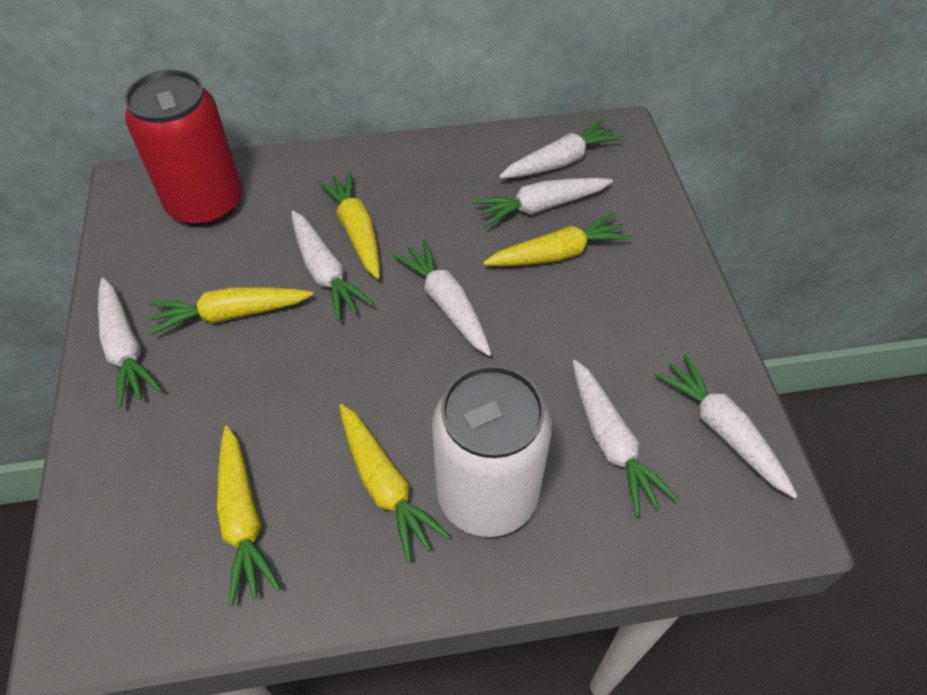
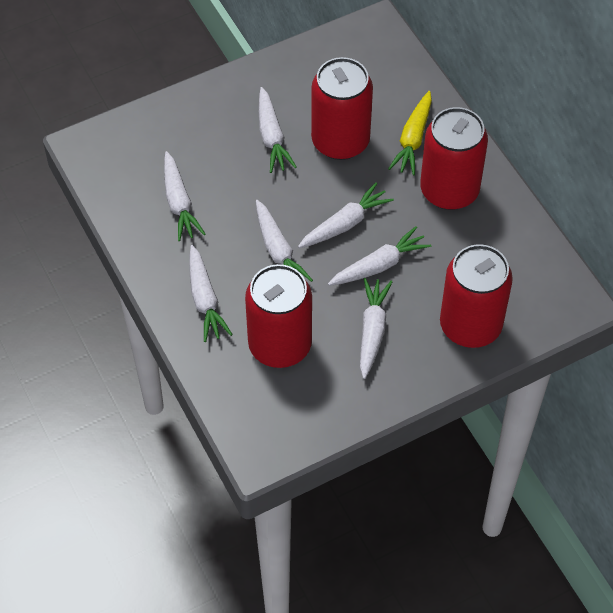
red can: 1 -> 4
white can: 1 -> 0
yellow carrot: 5 -> 1

